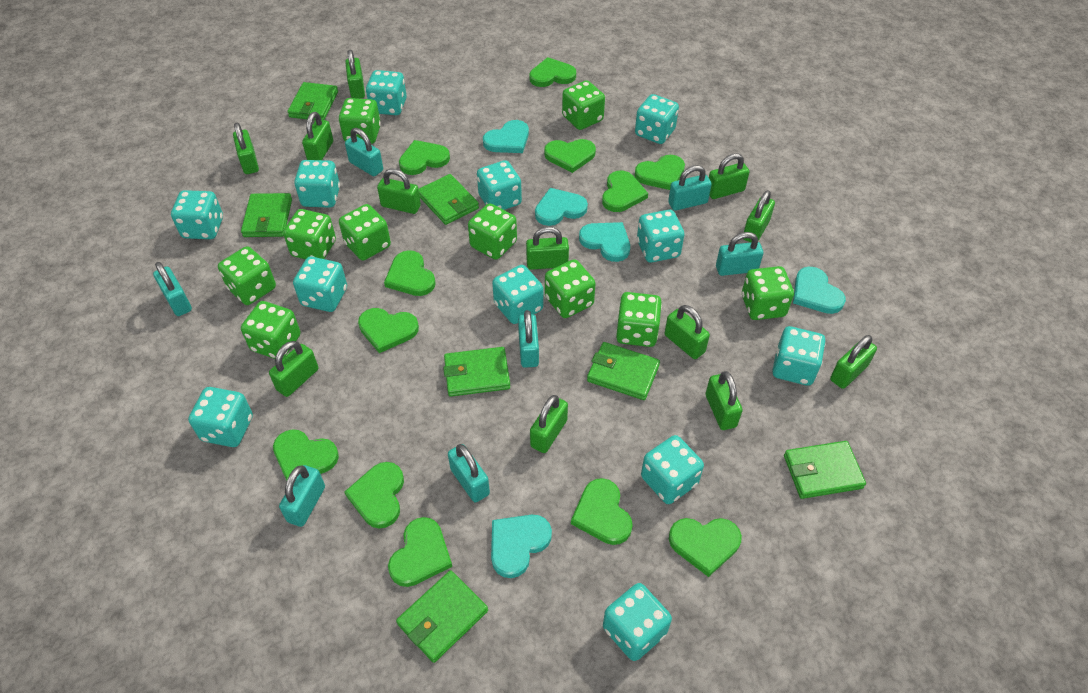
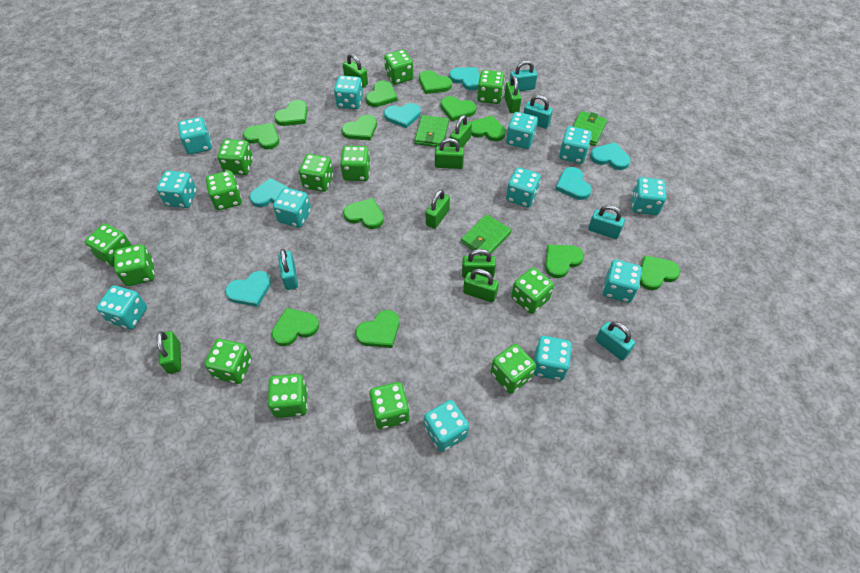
green dice: 10 -> 13
green padlock: 12 -> 8
green wallet: 7 -> 3
turquoise heart: 5 -> 6
turquoise padlock: 7 -> 5

